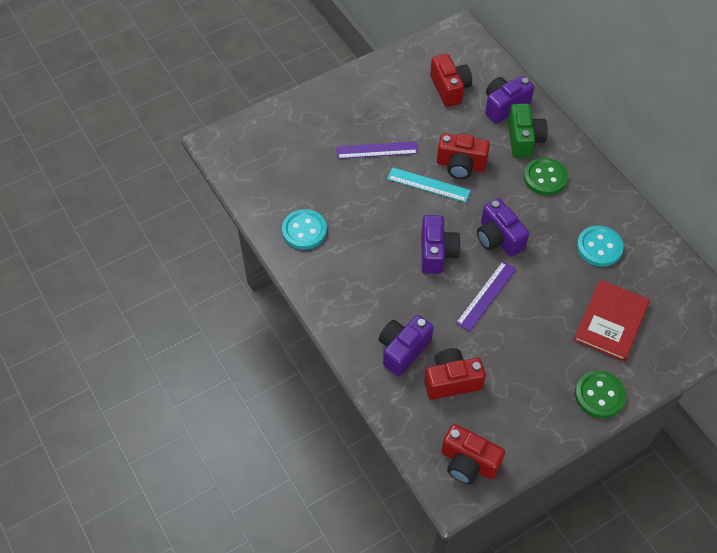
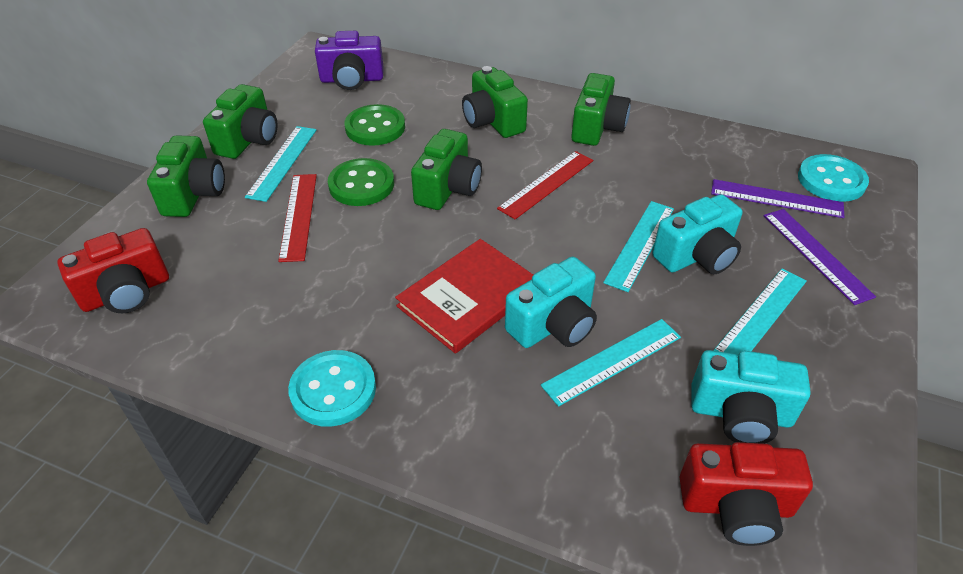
green camera: 1 -> 5
purple camera: 4 -> 1
red camera: 4 -> 2
red ruler: 0 -> 2
turquoise camera: 0 -> 3
turquoise ruler: 1 -> 4

